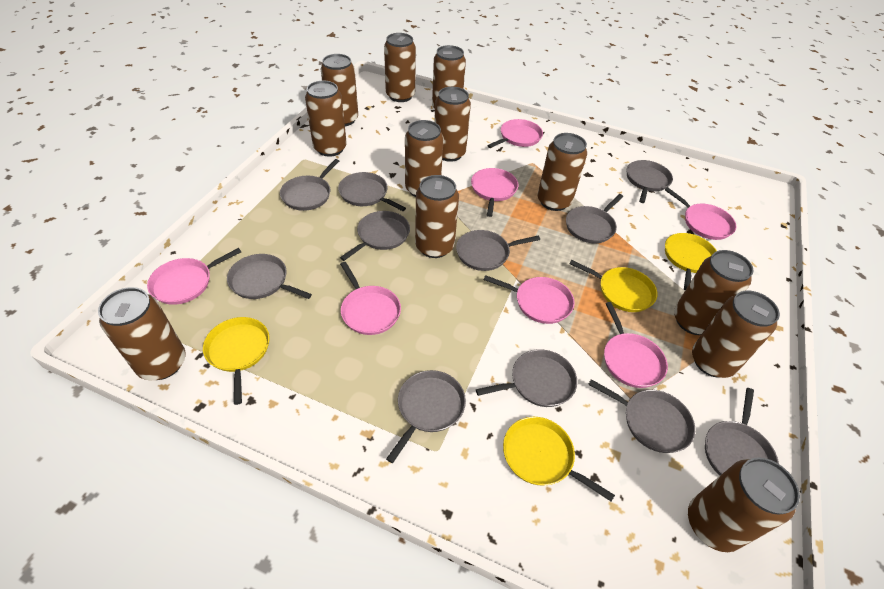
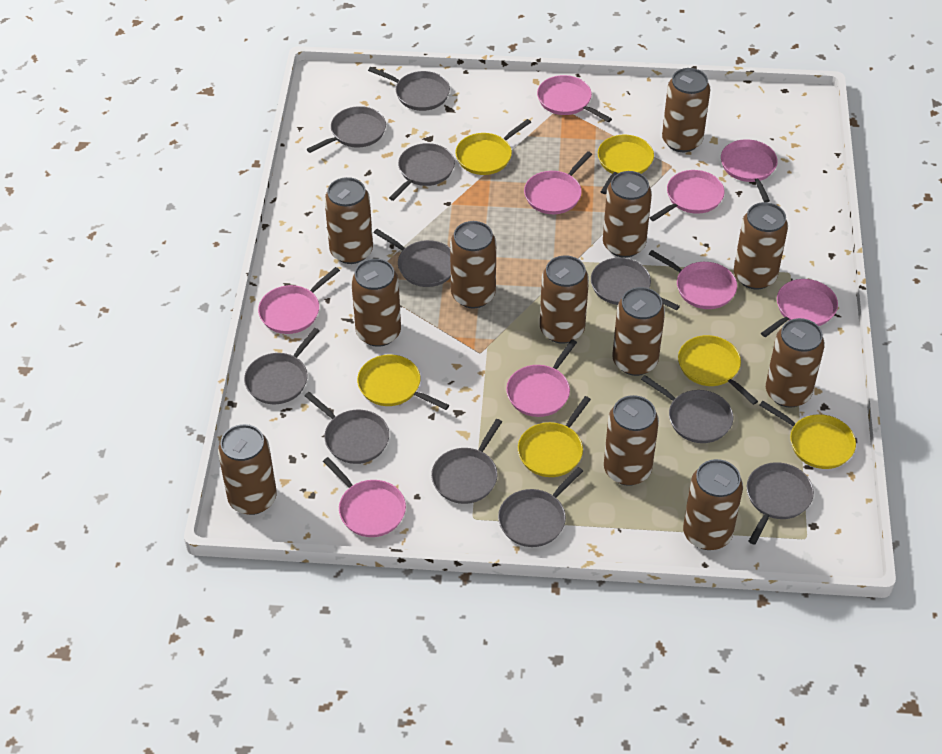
pink pan: 7 -> 9
yellow pan: 4 -> 6

